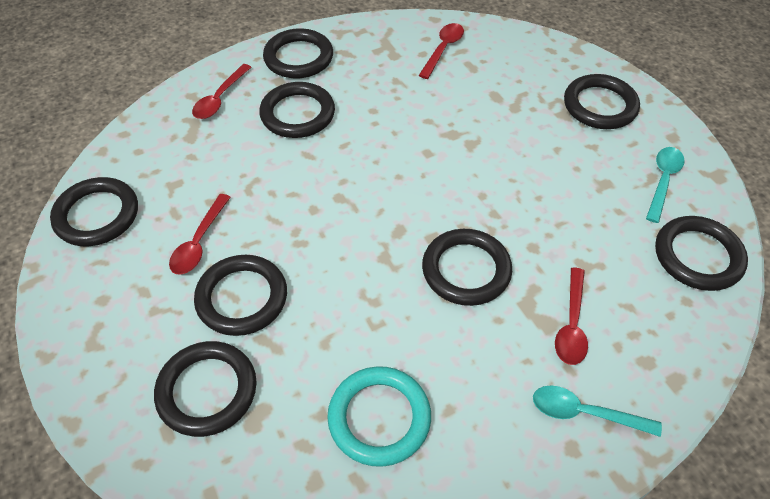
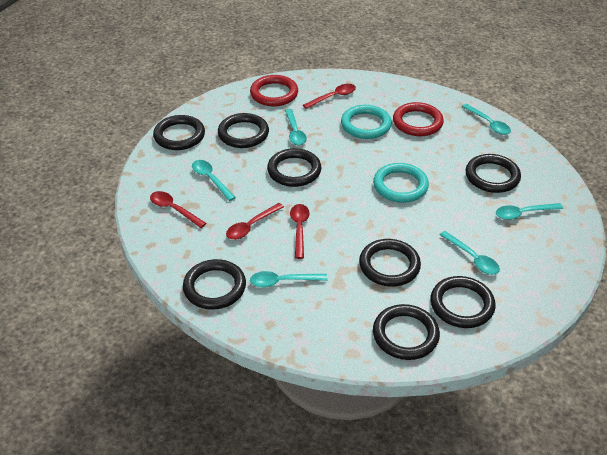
red ring: 0 -> 2
turquoise ring: 1 -> 2
turquoise spoon: 2 -> 6

